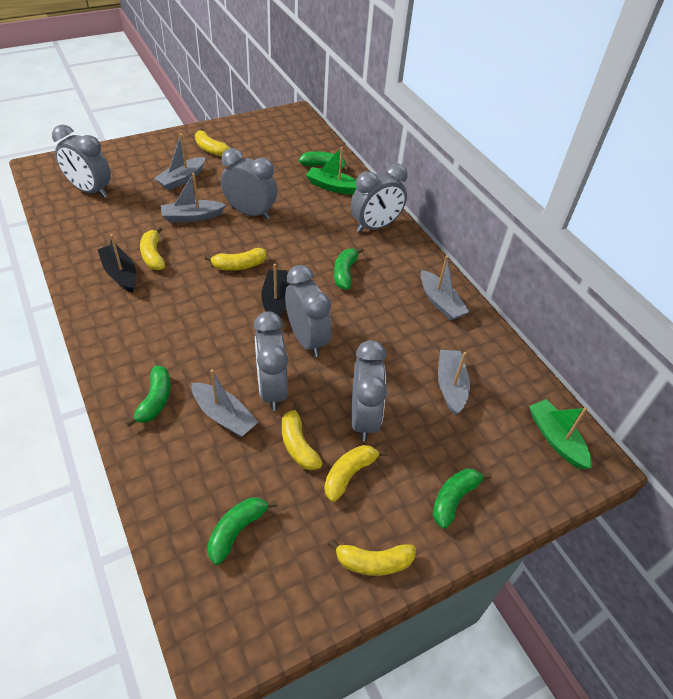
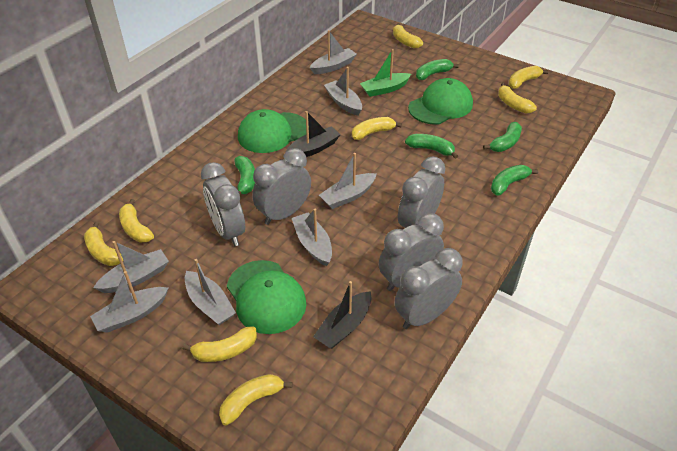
green boat: 2 -> 1
green cap: 0 -> 3
grey boat: 5 -> 7
grey clock: 6 -> 5
yellow banana: 6 -> 8

